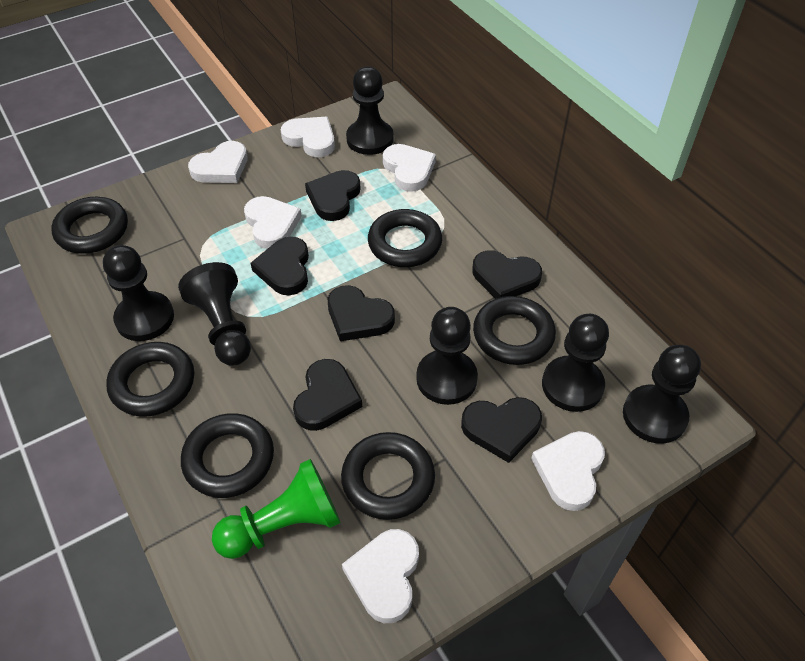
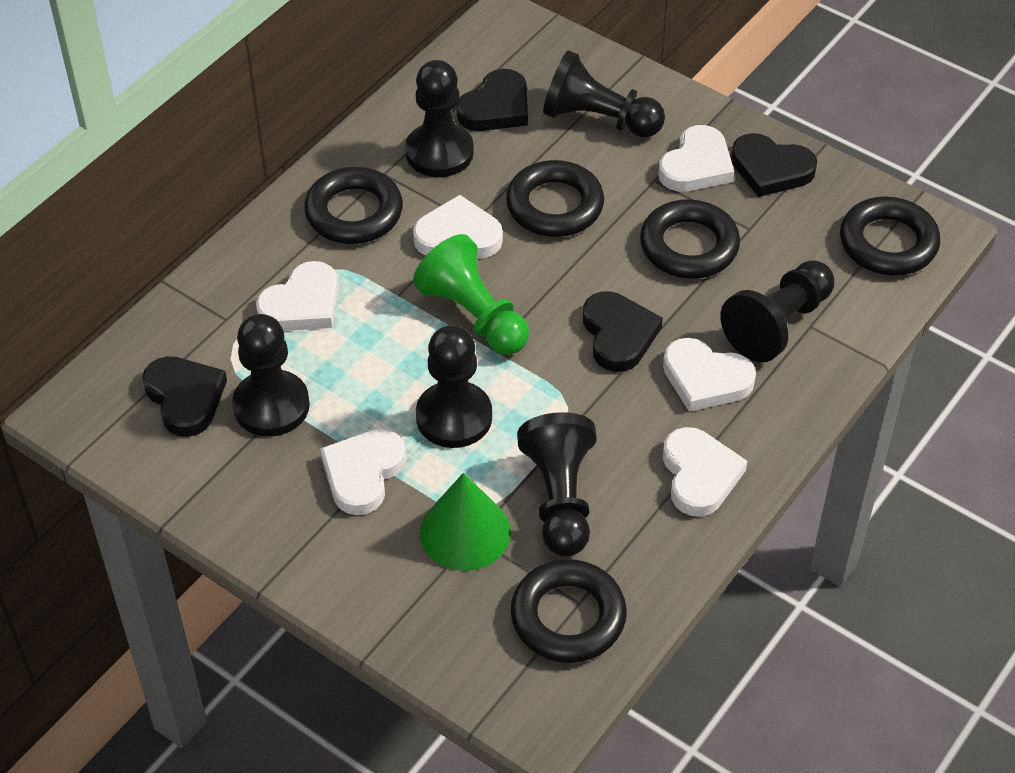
black heart: 6 -> 4
black ring: 6 -> 5
green cone: 0 -> 1

